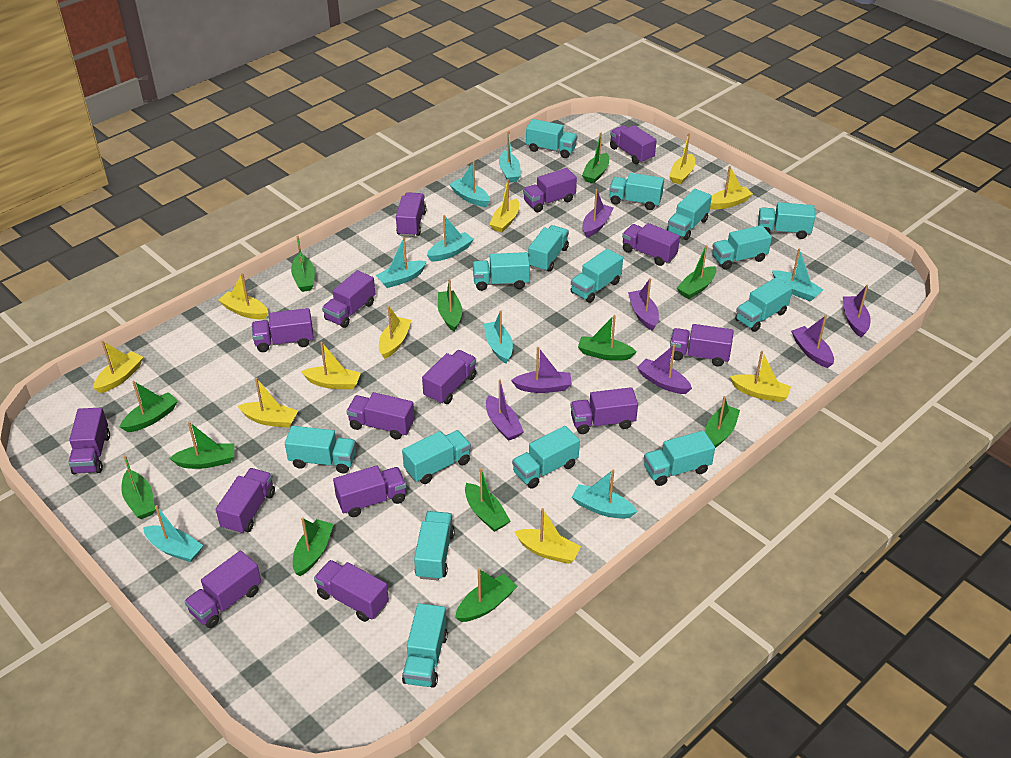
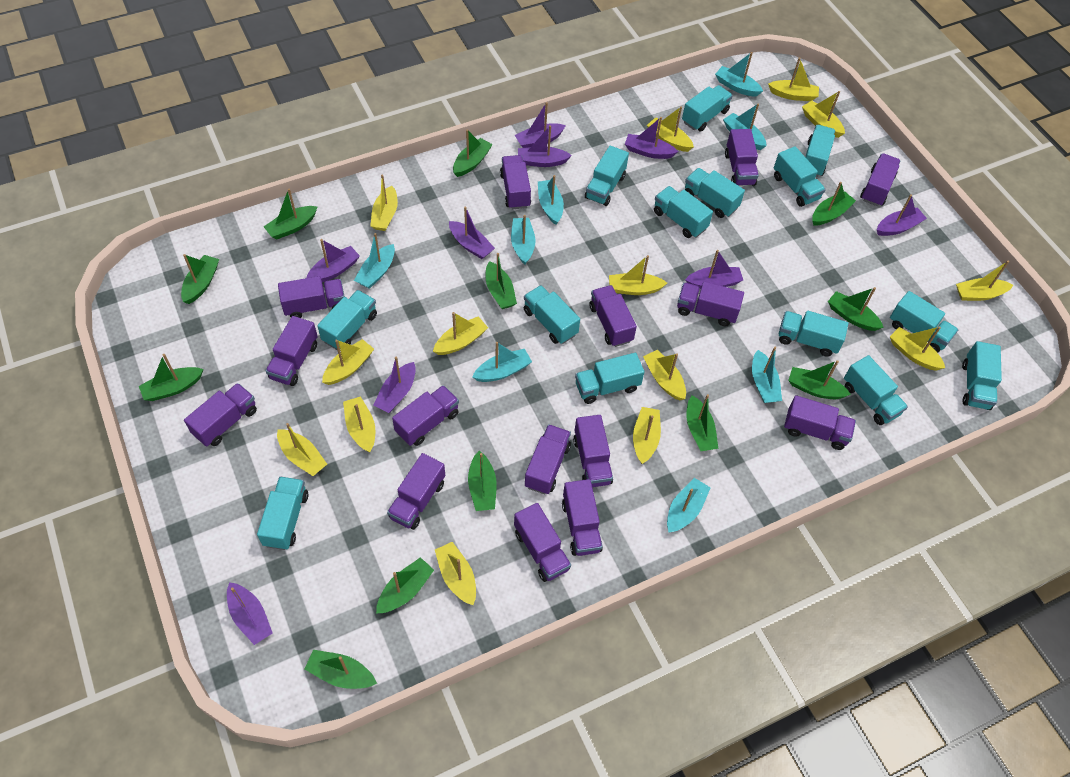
purple boat: 7 -> 9
turquoise truck: 15 -> 14
yellow boat: 10 -> 14

